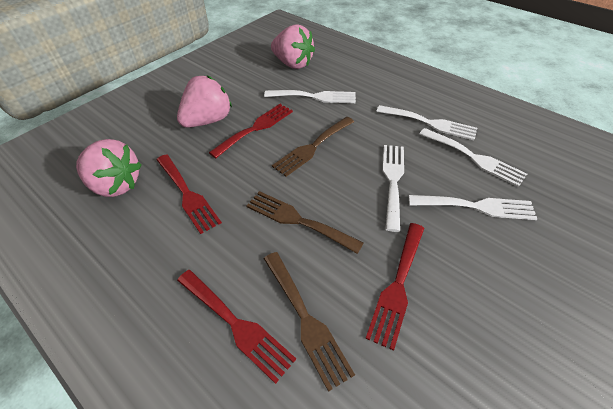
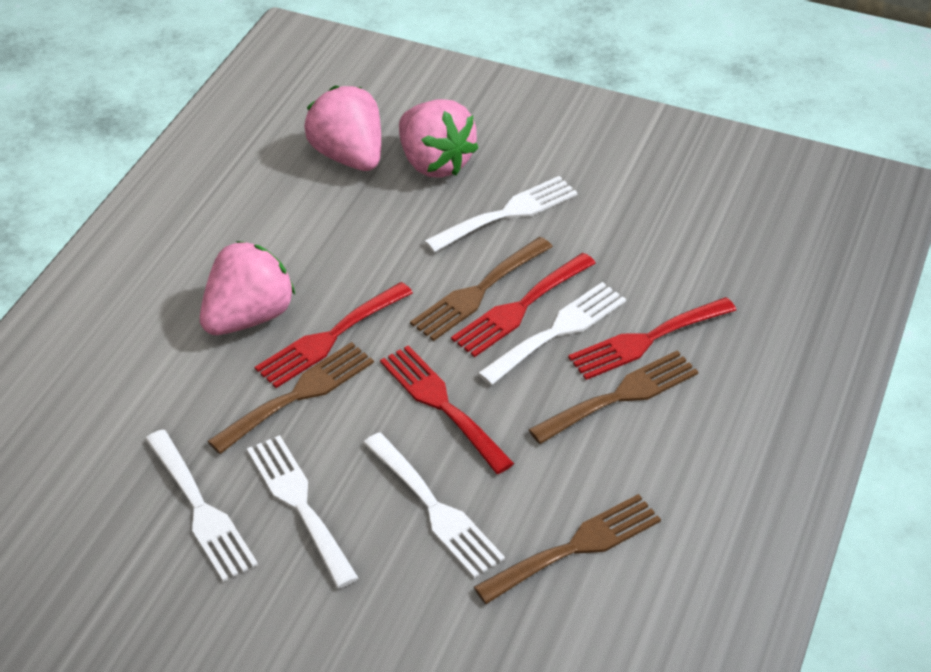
brown fork: 3 -> 4

